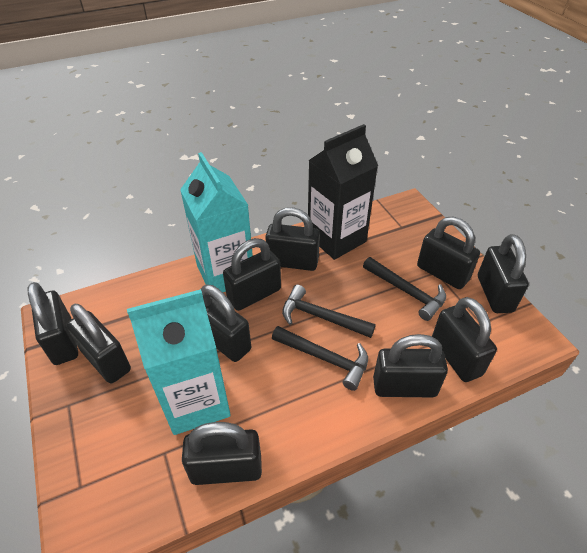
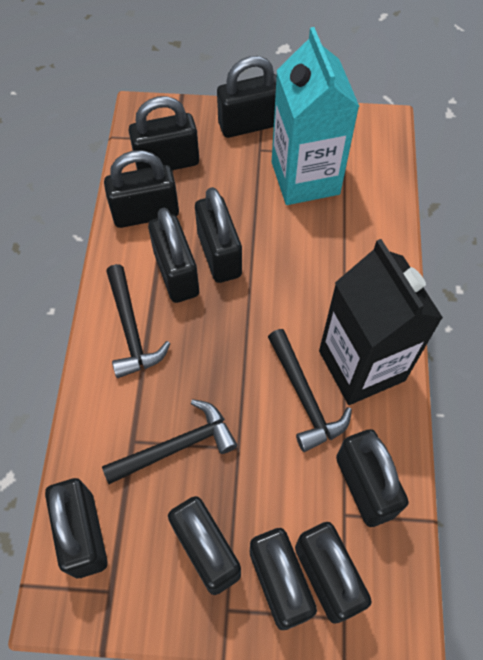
turquoise carton: 2 -> 1

